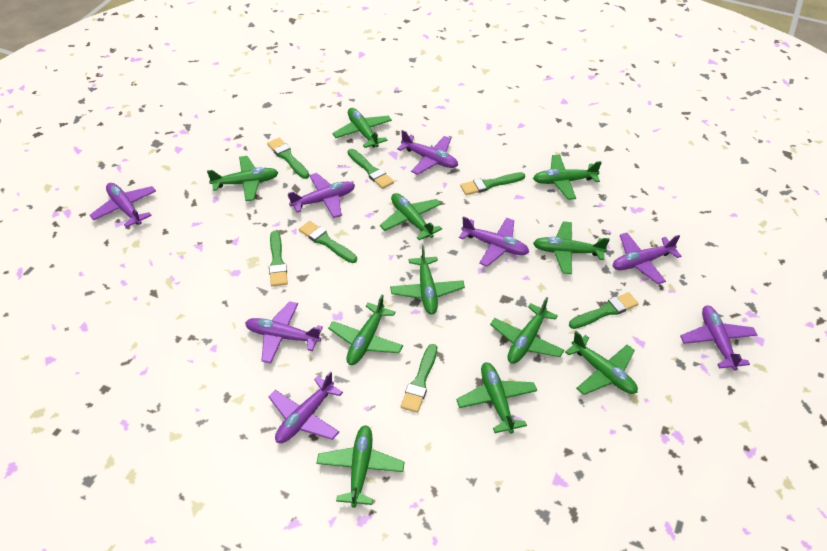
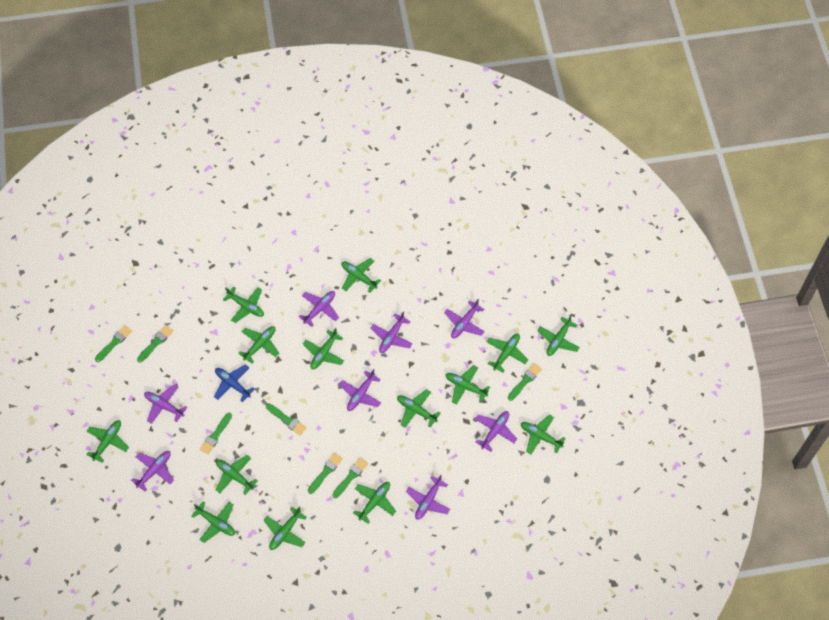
blue plane: 0 -> 1
green plane: 11 -> 14

